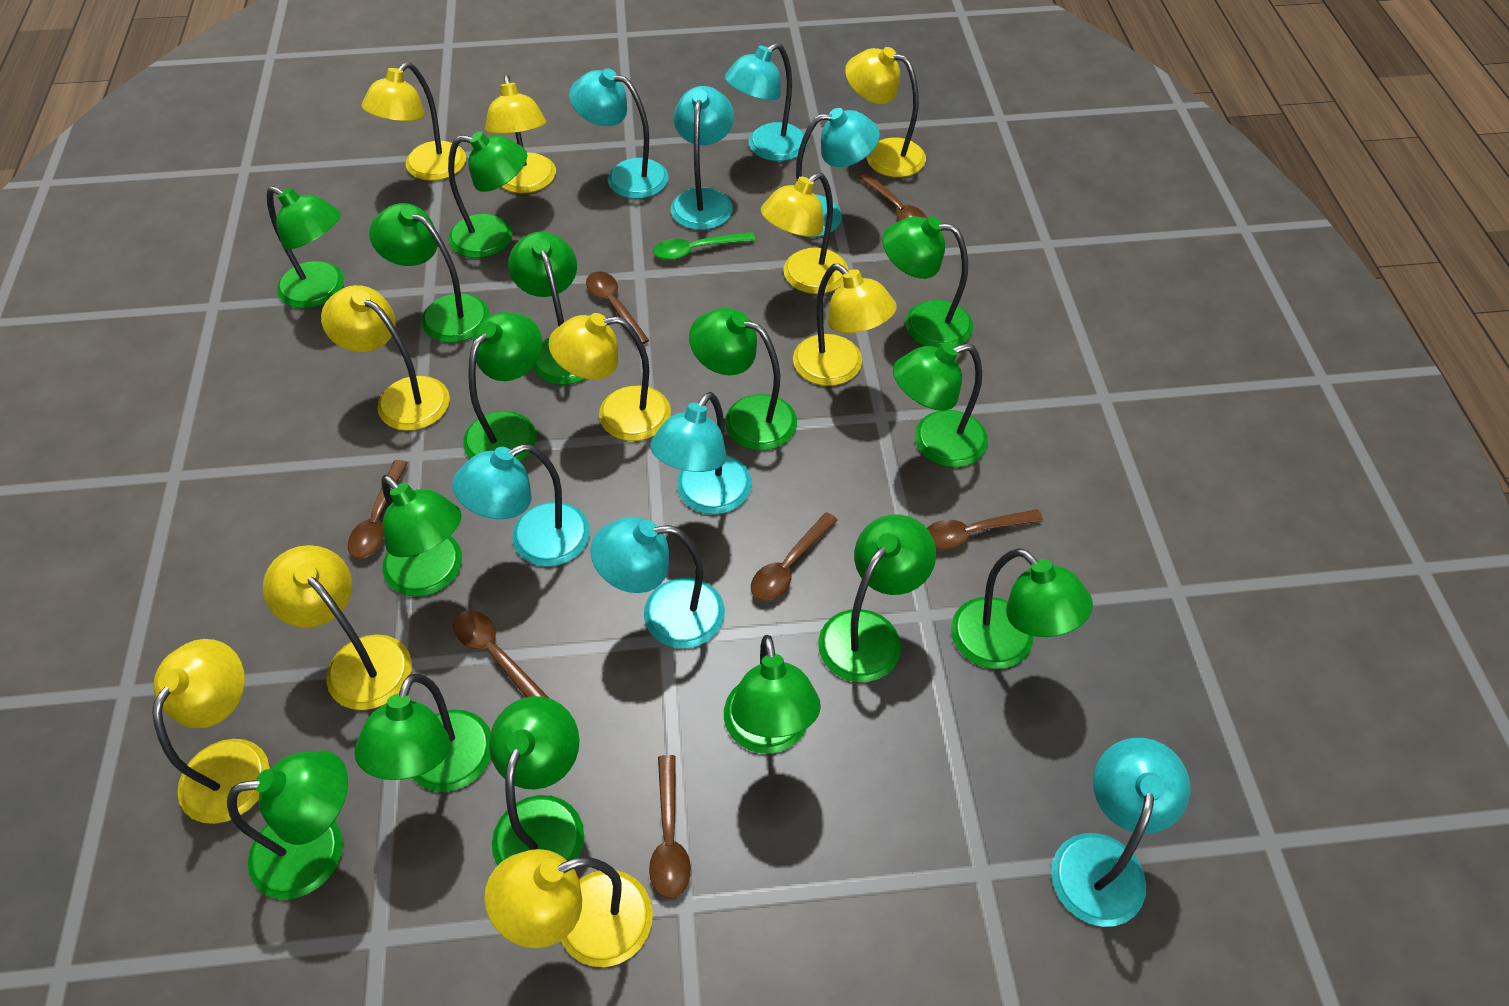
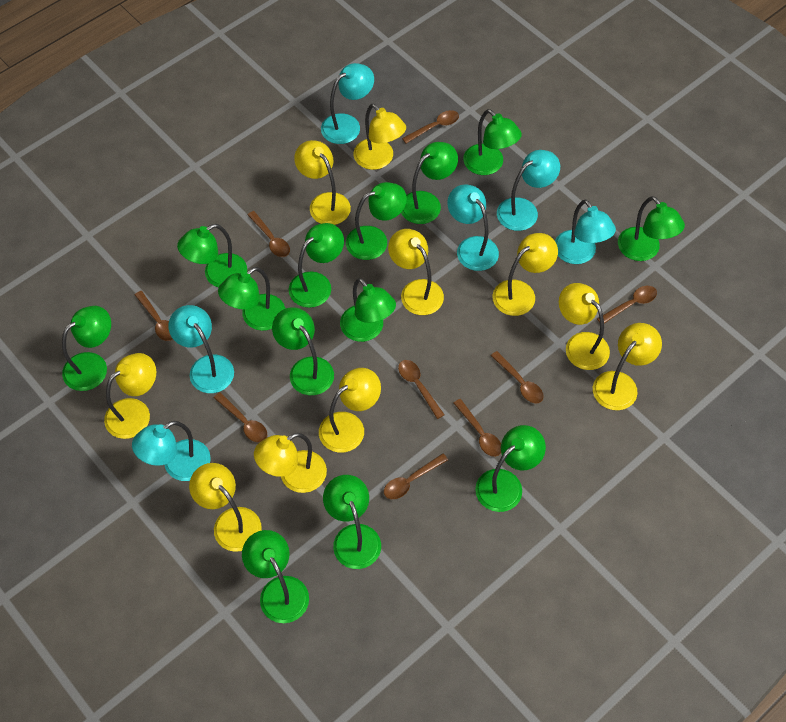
brown spoon: 7 -> 9
green lamp: 15 -> 13
green spoon: 1 -> 0
turquoise lamp: 8 -> 6

